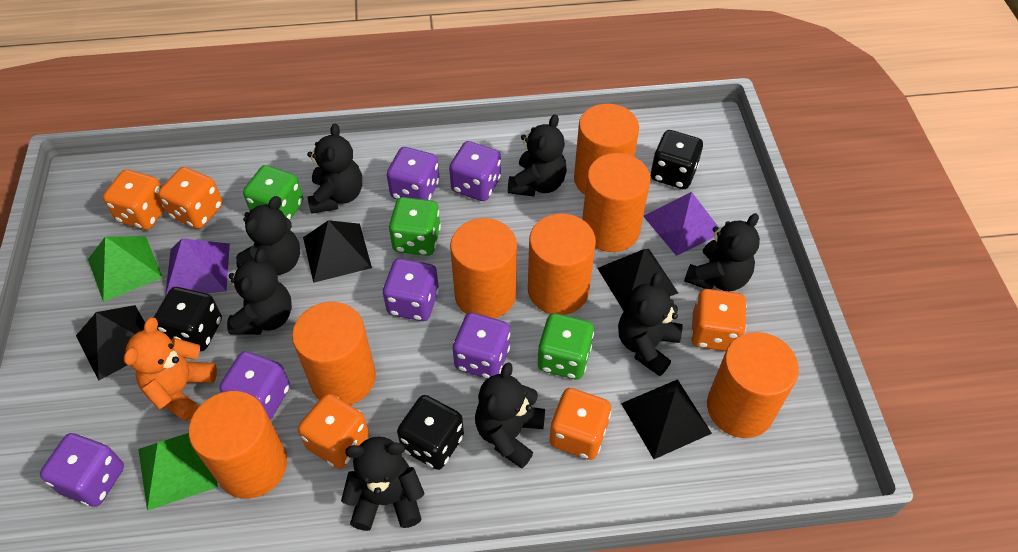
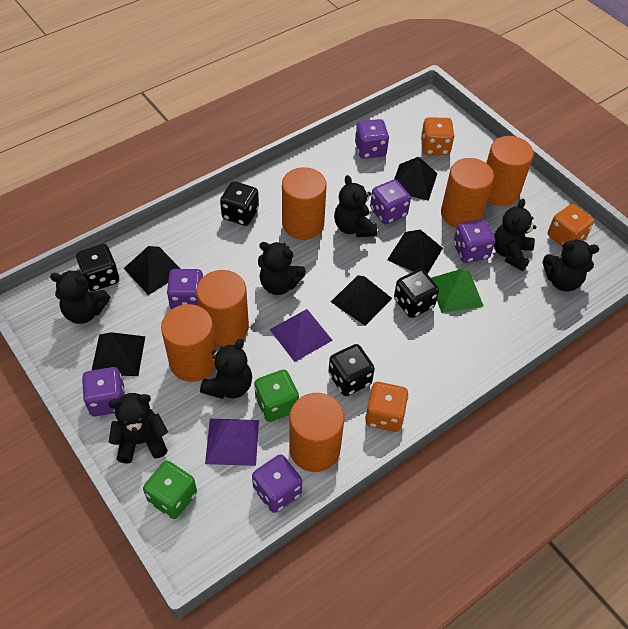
black dice: 3 -> 4
black pyramid: 4 -> 5
black teddy bear: 8 -> 7
green dice: 3 -> 2
green pyramid: 2 -> 1
orange cylinder: 7 -> 6
orange dice: 5 -> 3
orange teddy bear: 1 -> 0

